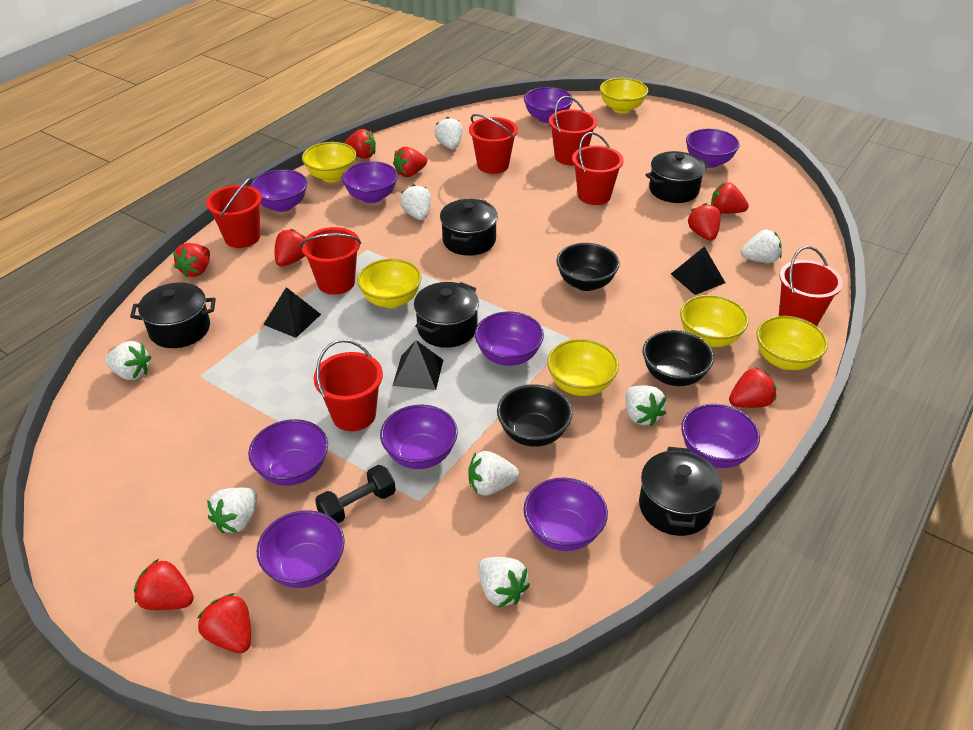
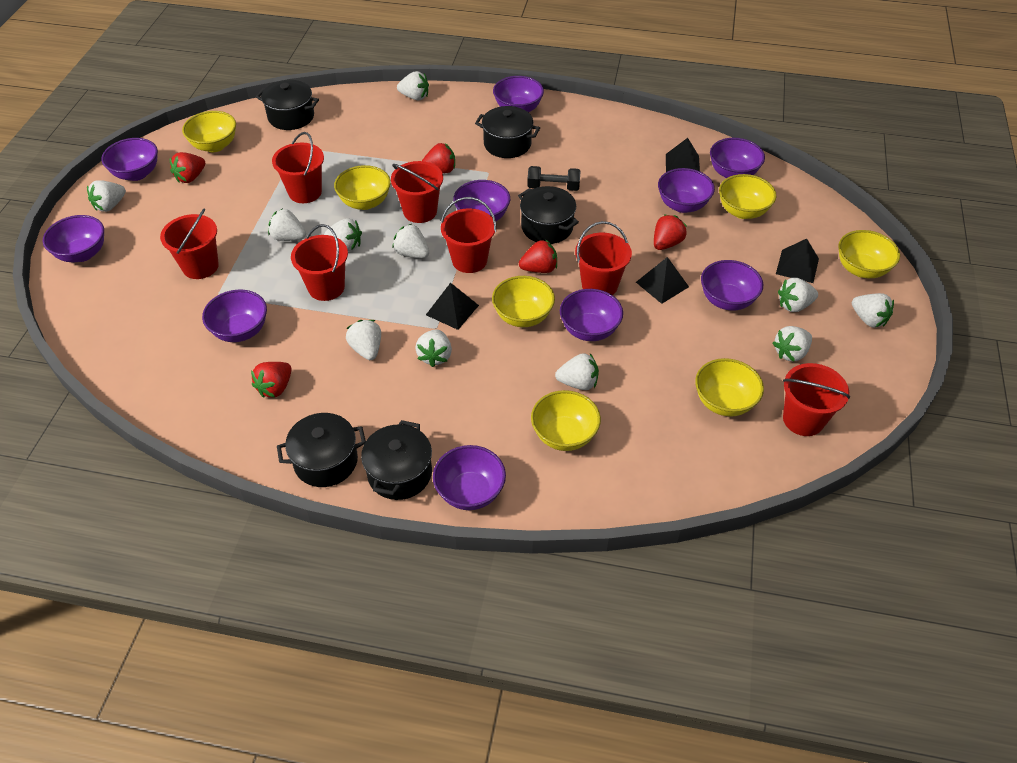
black bowl: 3 -> 0
black pyramid: 3 -> 4
red strawberry: 9 -> 5
white strawberry: 8 -> 11
yellow bowl: 6 -> 7

